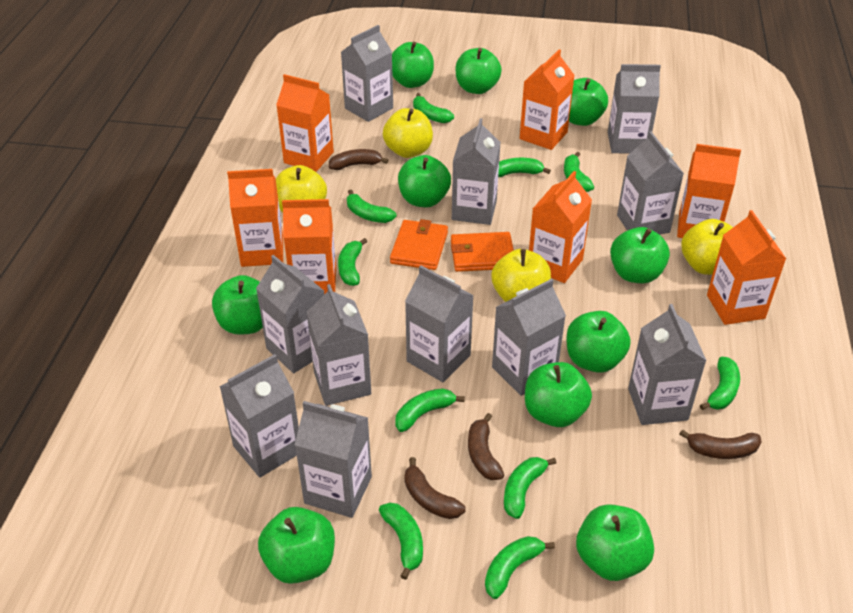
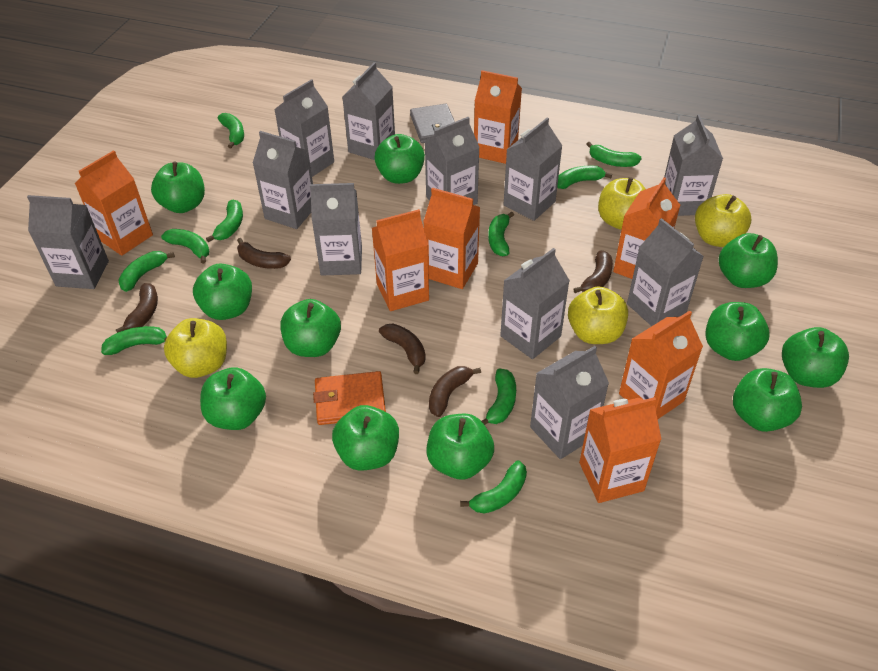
brown banana: 4 -> 5
green apple: 10 -> 11
grey wallet: 0 -> 1
orange wallet: 2 -> 1

